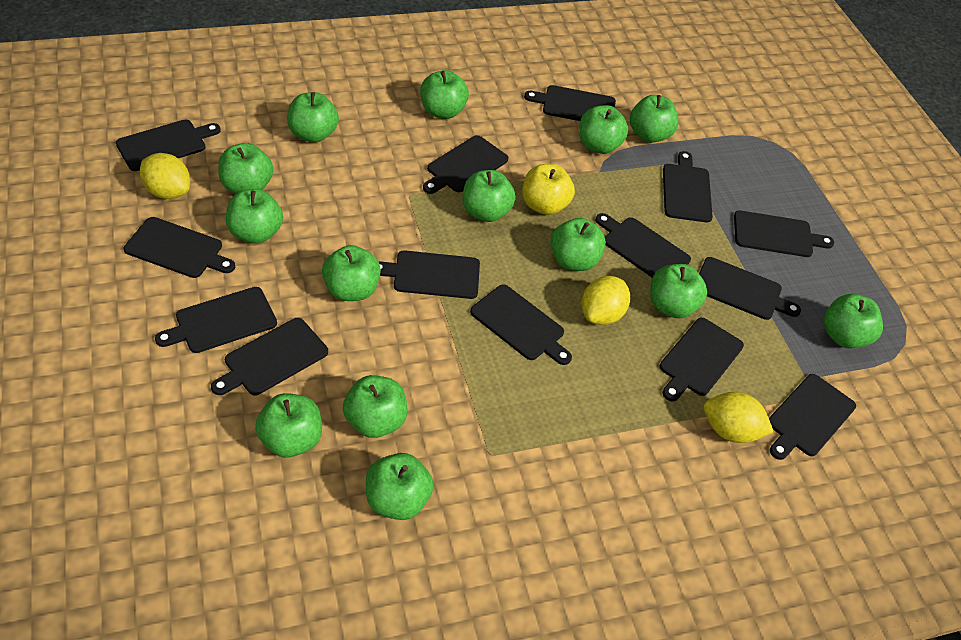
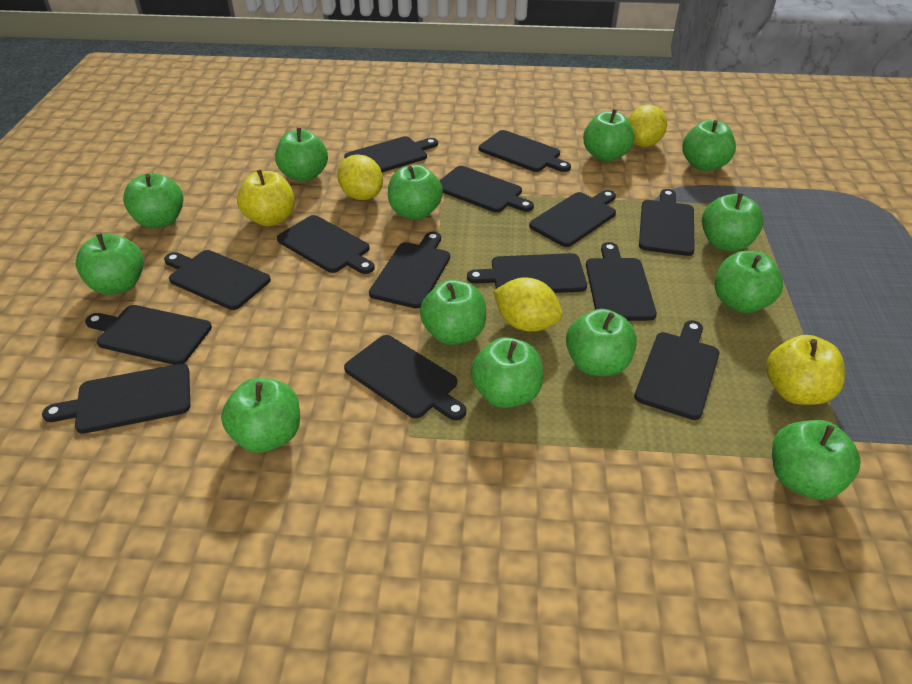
green apple: 14 -> 13
yellow apple: 1 -> 2

